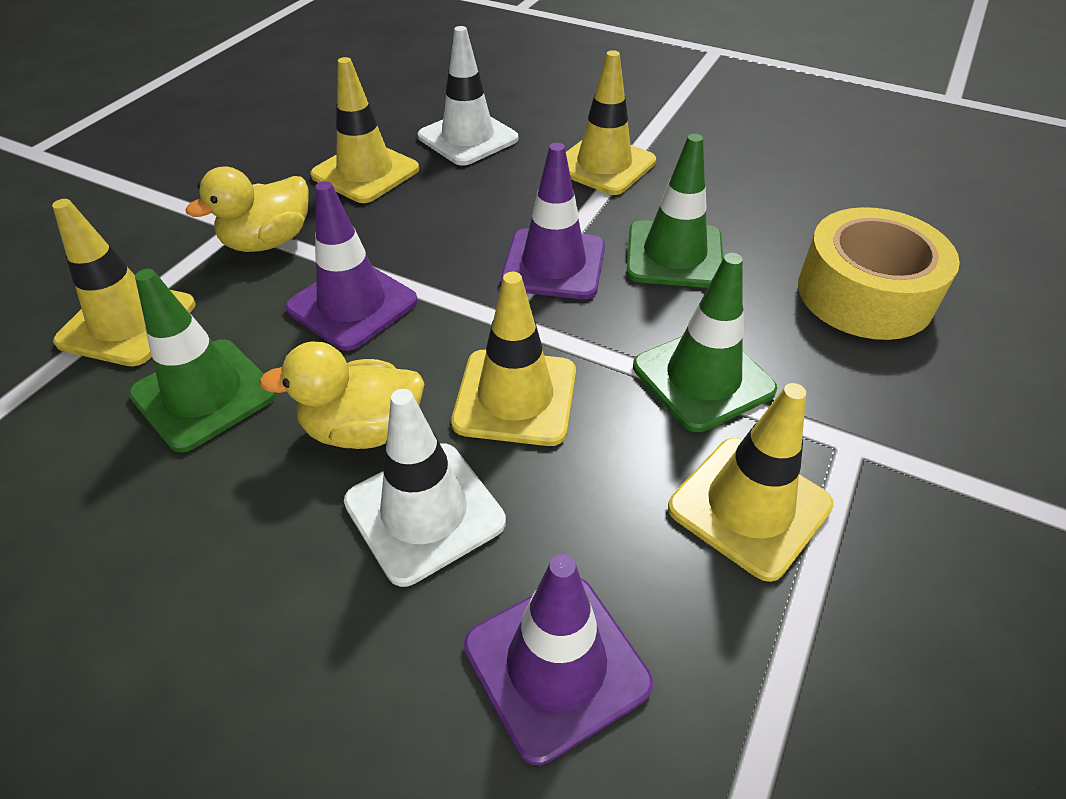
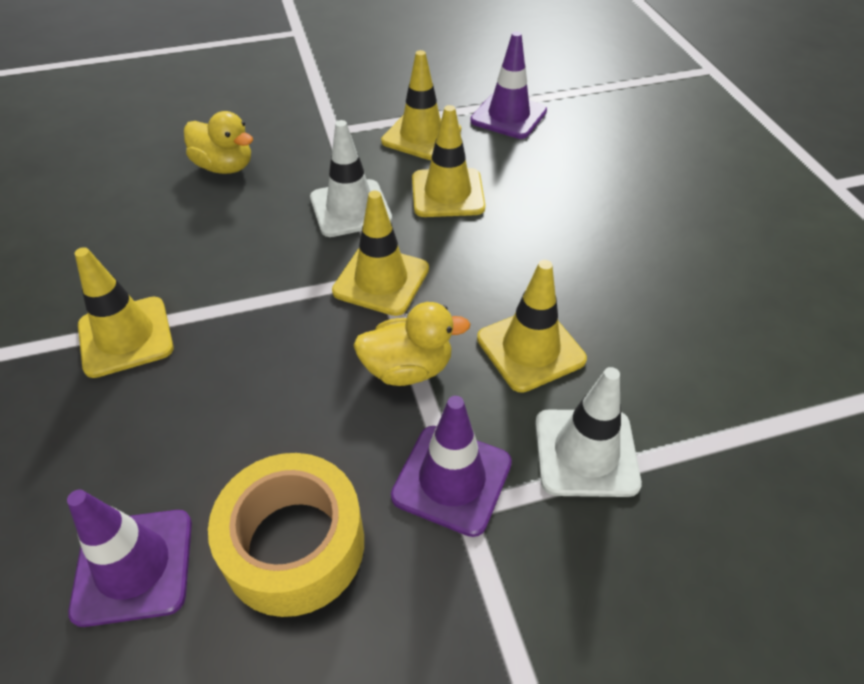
green traffic cone: 3 -> 0

